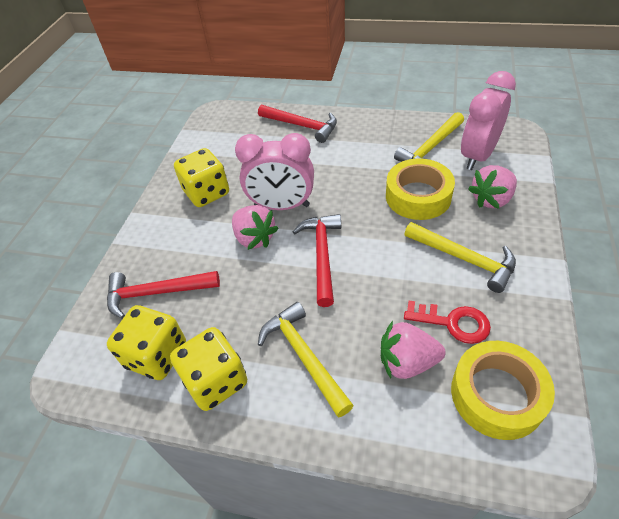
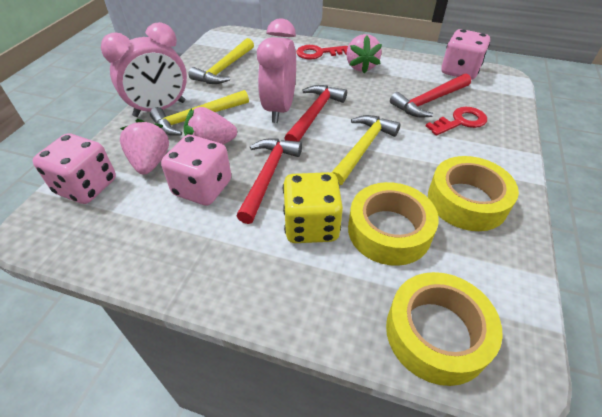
pink dice: 0 -> 3
red key: 1 -> 2
yellow dice: 3 -> 1
yellow tape: 2 -> 3

